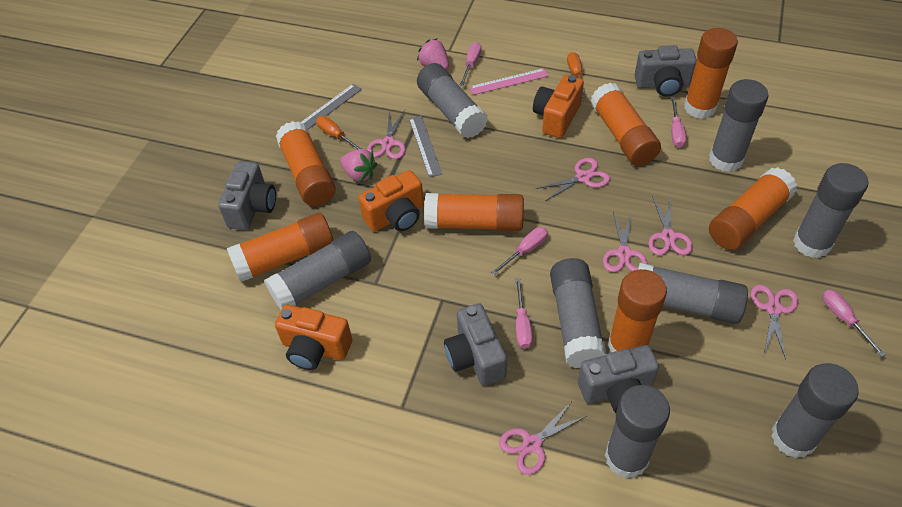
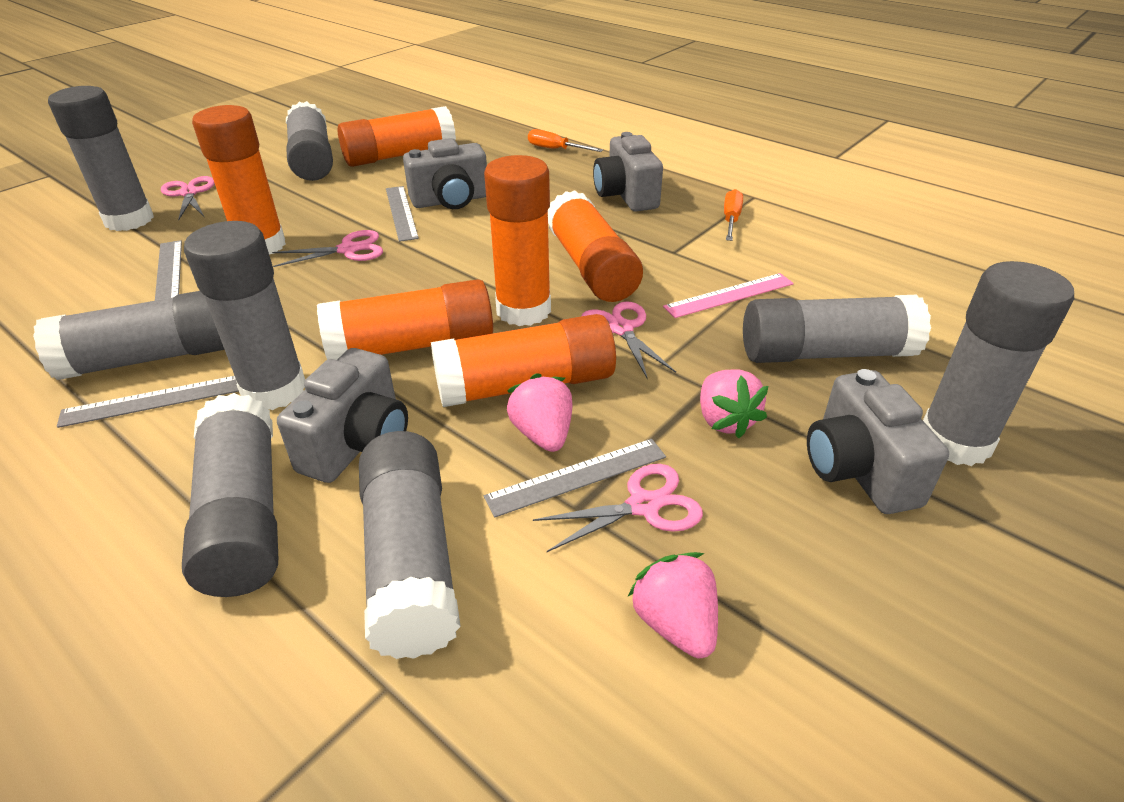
grey ruler: 2 -> 4
orange camera: 3 -> 0
orange glue stick: 7 -> 6
pink scissors: 6 -> 4
pink screwdriver: 5 -> 0
pink strawberry: 2 -> 3

